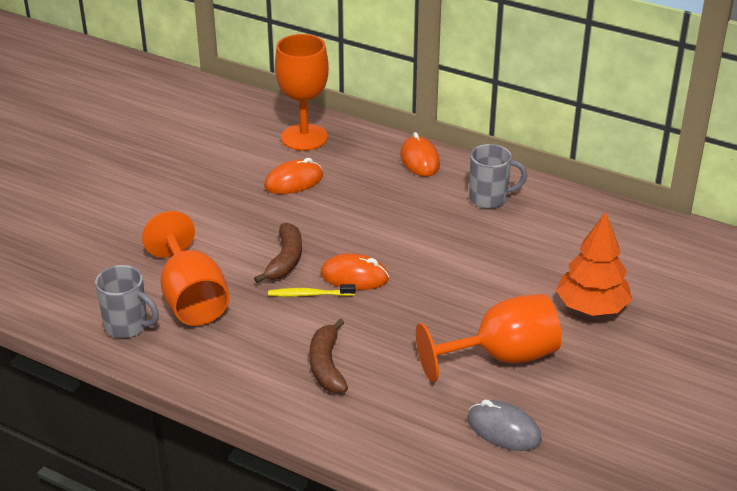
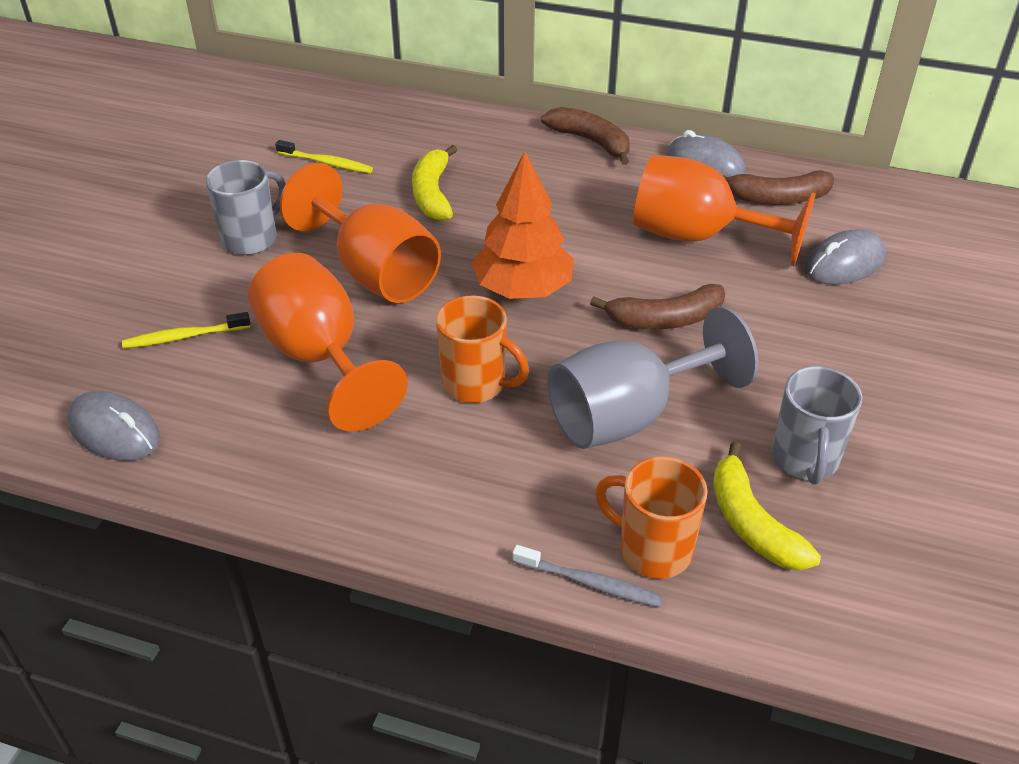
brown banana: 2 -> 3
grey goblet: 0 -> 1
grey mouse: 1 -> 3
grey toothbrush: 0 -> 1
orange mouse: 3 -> 0
orange mug: 0 -> 2
yellow banana: 0 -> 2
yellow toothbrush: 1 -> 2

